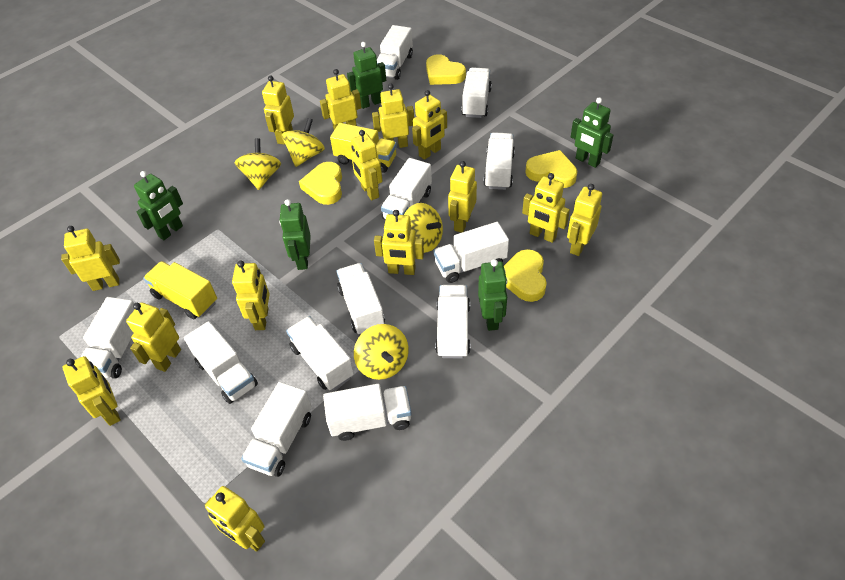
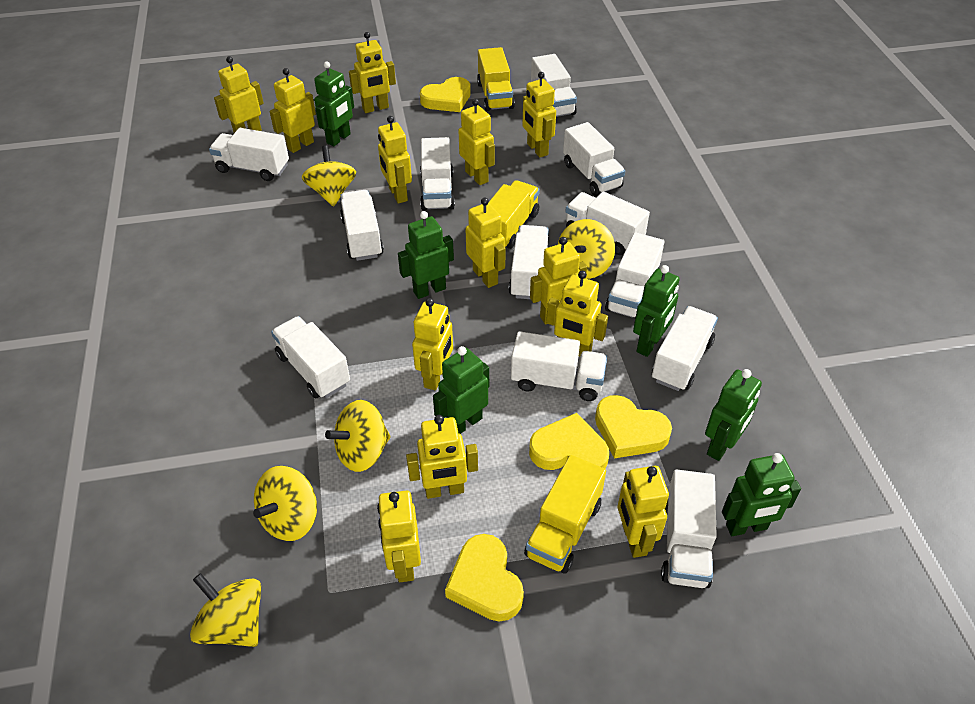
green robot: 5 -> 6
yellow robot: 14 -> 13
yellow spinning top: 4 -> 5
yellow truck: 2 -> 3

